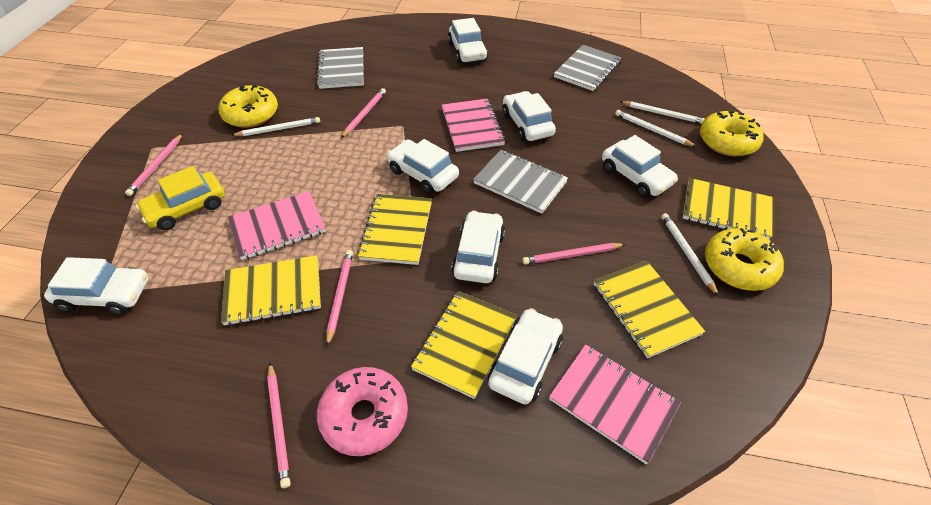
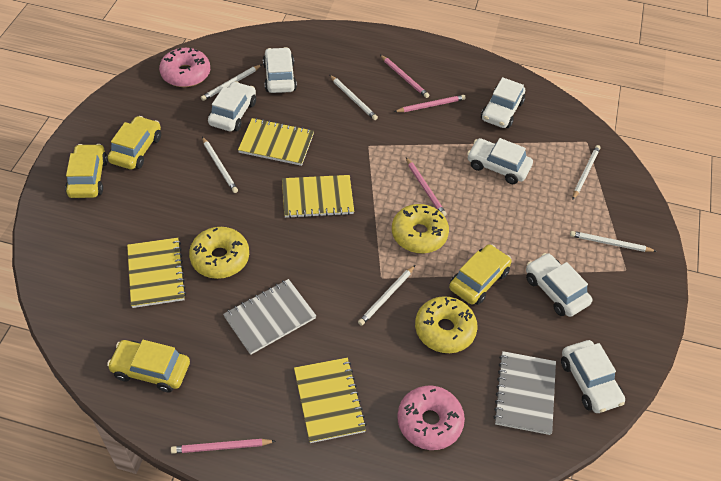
grey notebook: 3 -> 2
pink donut: 1 -> 2
pink notebook: 3 -> 0
pink pencil: 5 -> 4
white car: 7 -> 6
white pencil: 4 -> 6
yellow car: 1 -> 4
yellow notebook: 5 -> 4

